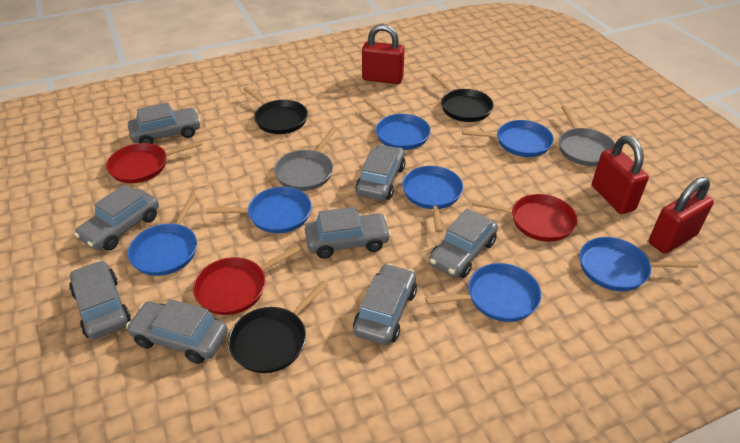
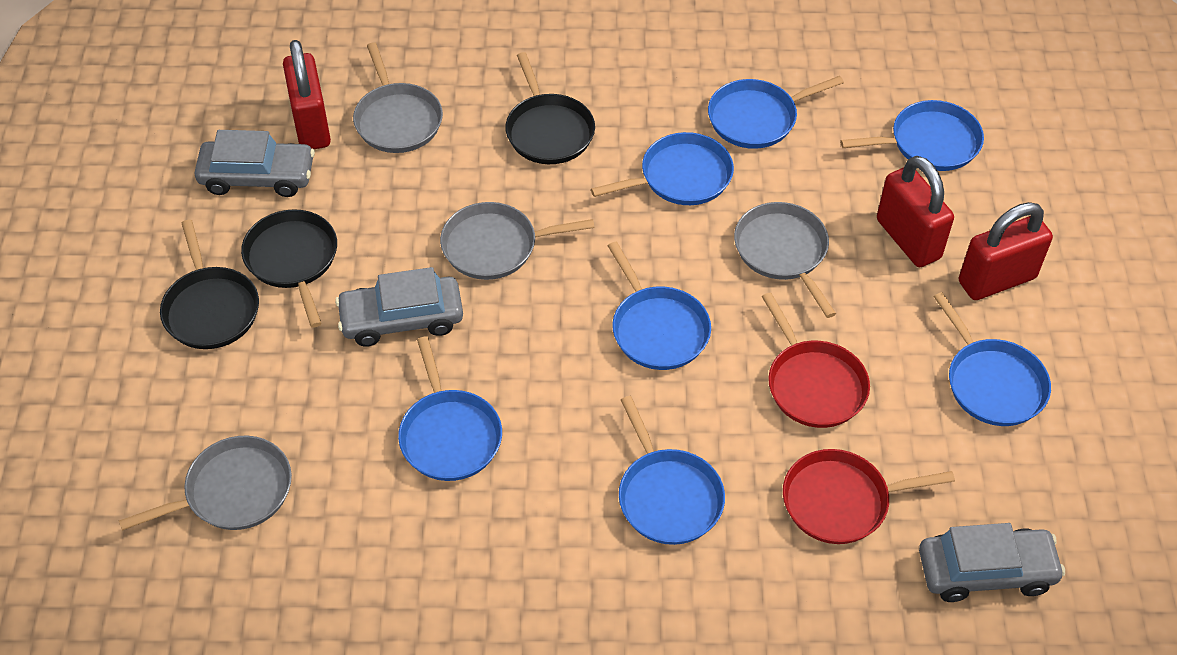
grey car: 8 -> 3
grey pan: 2 -> 4
red pan: 3 -> 2

